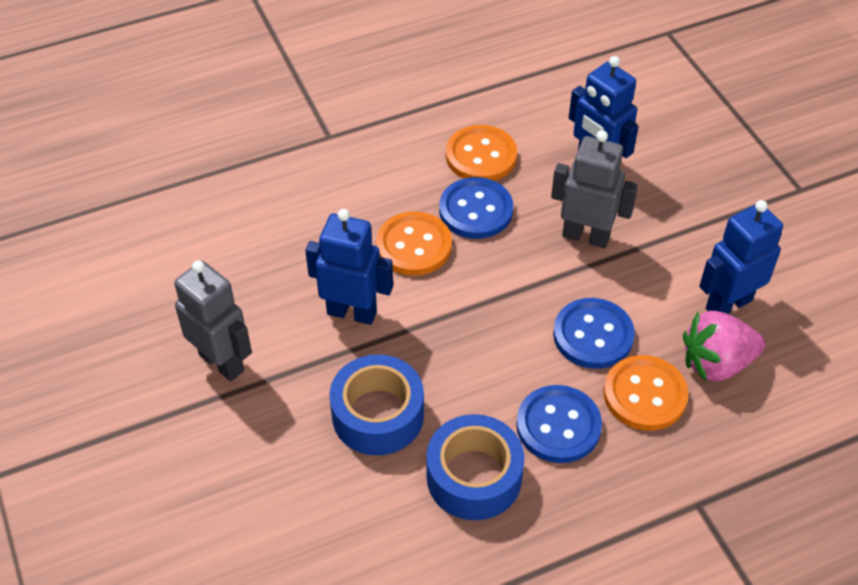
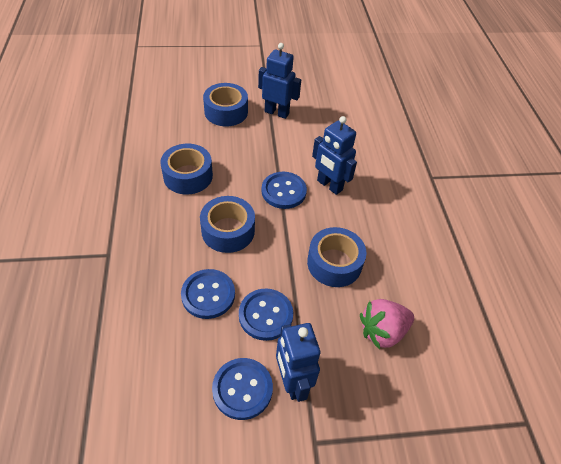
blue button: 3 -> 4
blue tape: 2 -> 4
grey robot: 2 -> 0
orange button: 3 -> 0

